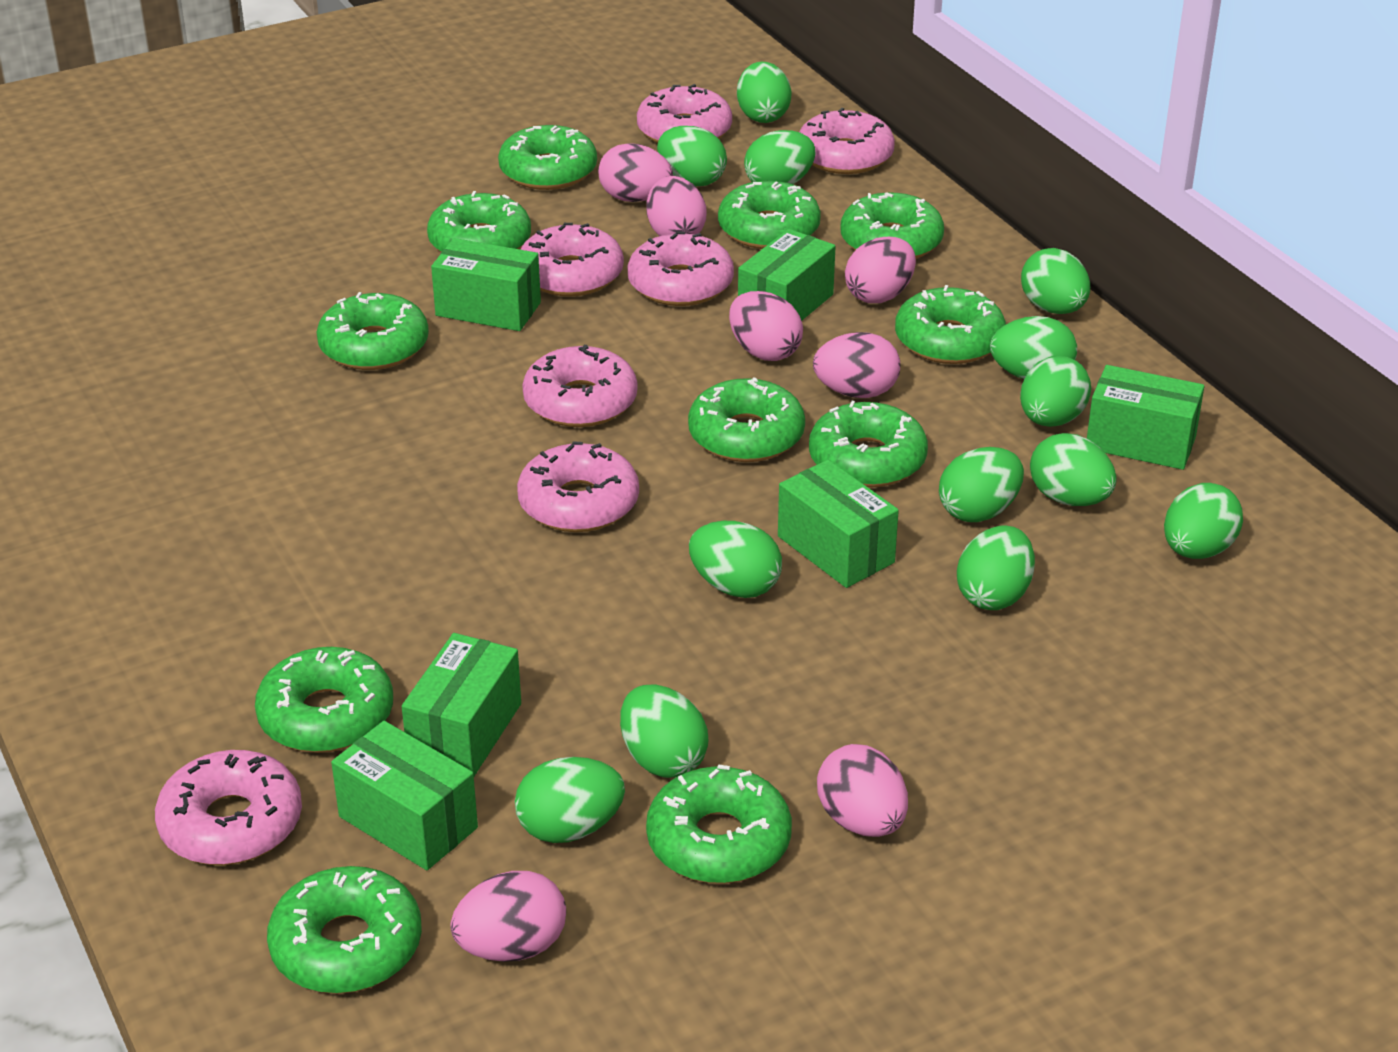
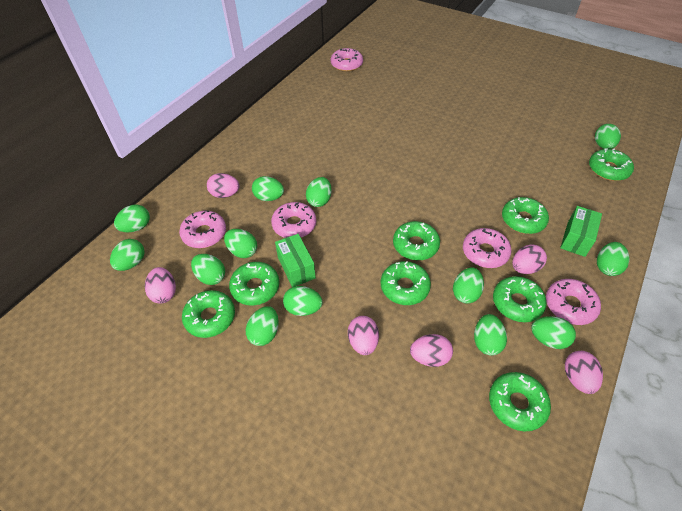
green box: 6 -> 2
green donut: 11 -> 8
pink donut: 7 -> 5
pink egg: 7 -> 6

